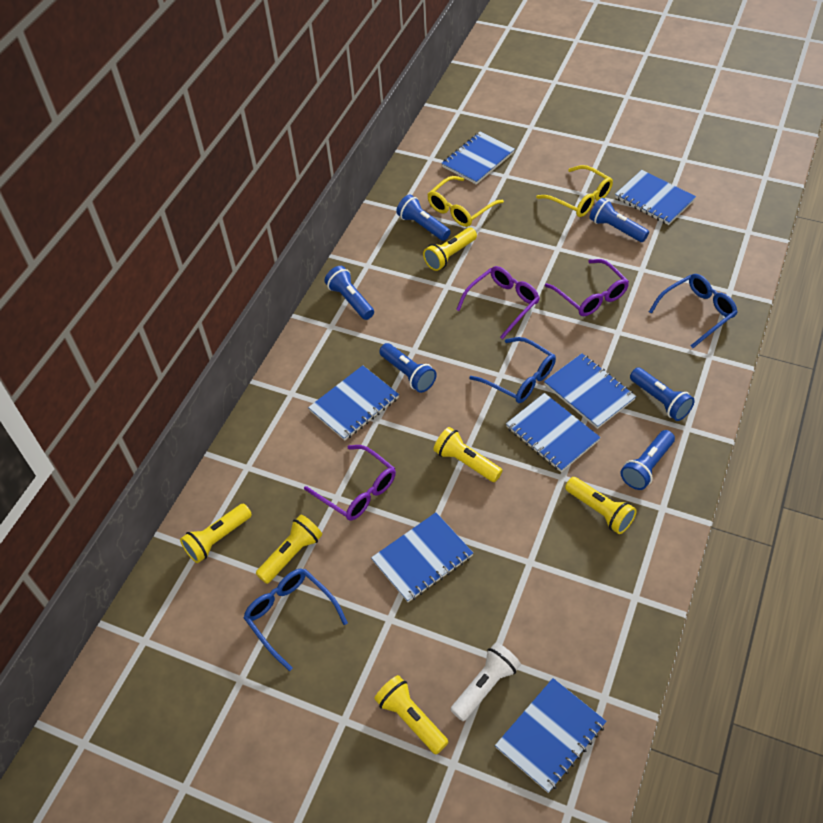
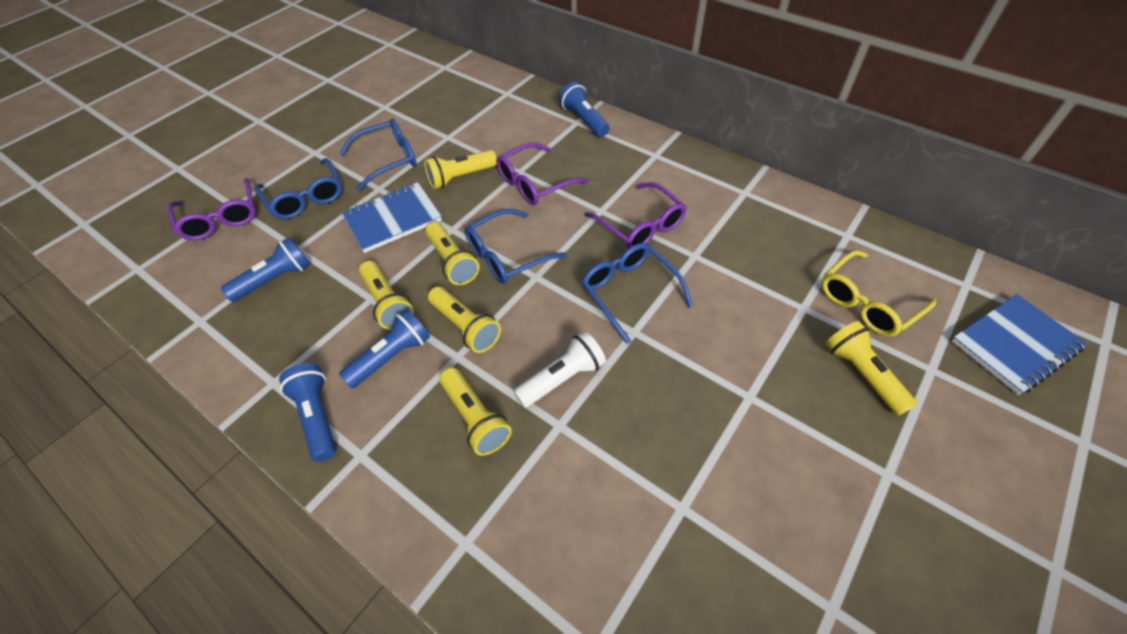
blue flashlight: 6 -> 4
blue glasses: 3 -> 4
blue notebook: 7 -> 2
yellow glasses: 2 -> 1

